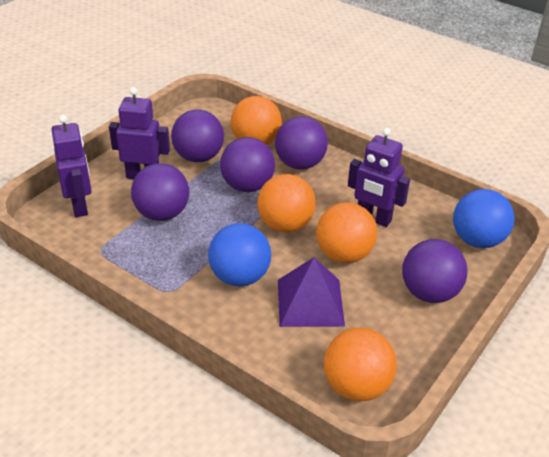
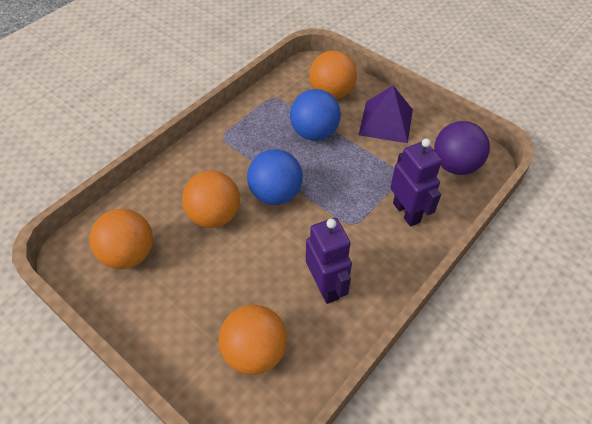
purple ball: 5 -> 1
purple robot: 3 -> 2

